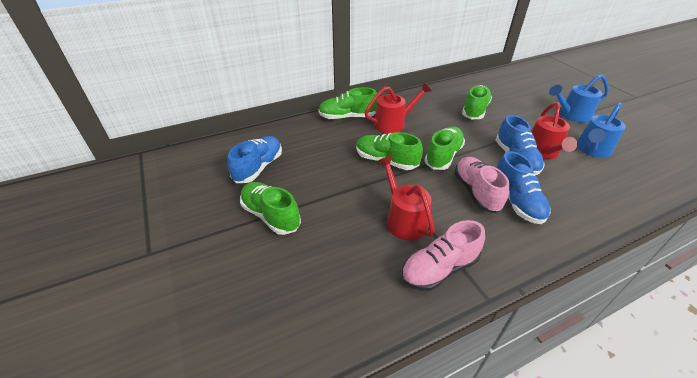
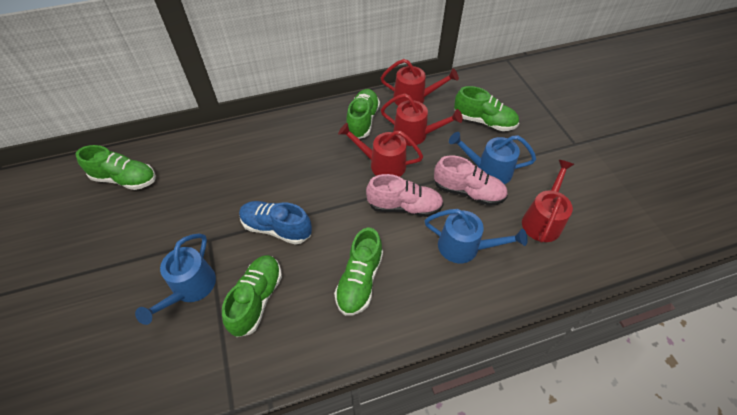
blue shoe: 3 -> 1
blue watering can: 2 -> 3
red watering can: 3 -> 4

